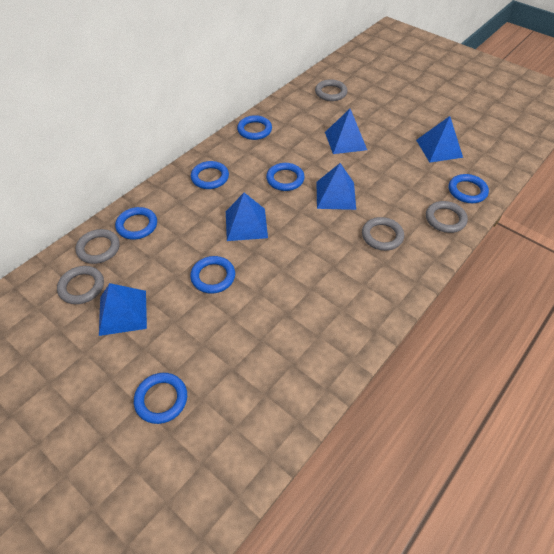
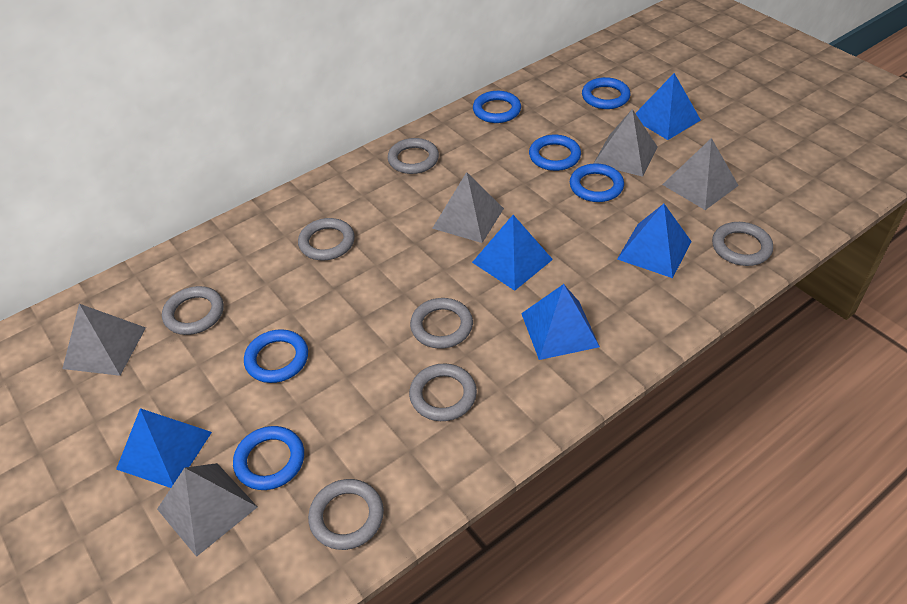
blue ring: 7 -> 6
grey pyramid: 0 -> 5
grey ring: 5 -> 7

